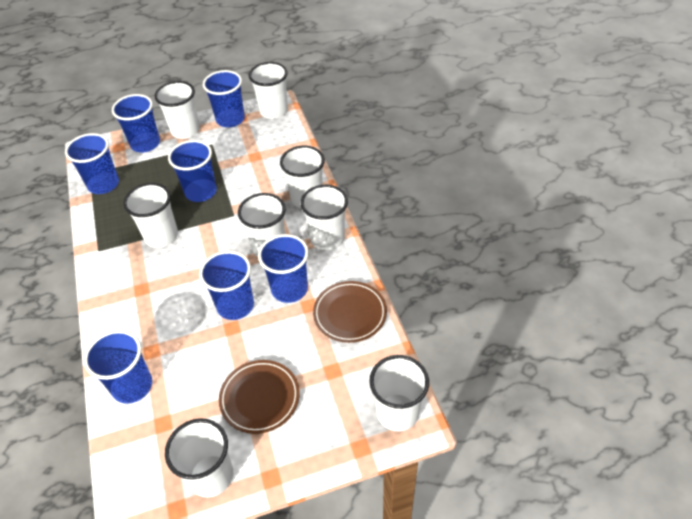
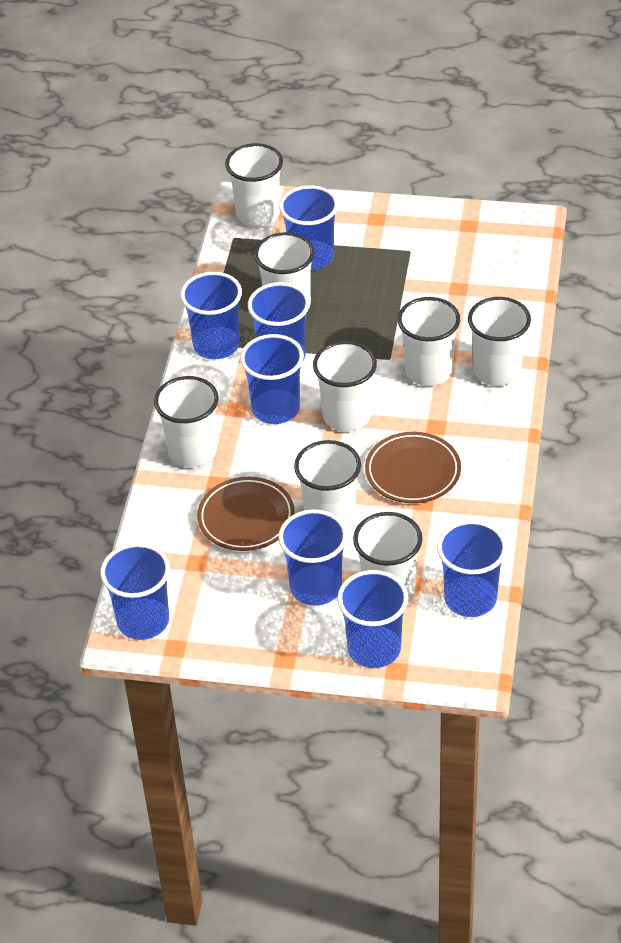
blue cup: 7 -> 8

